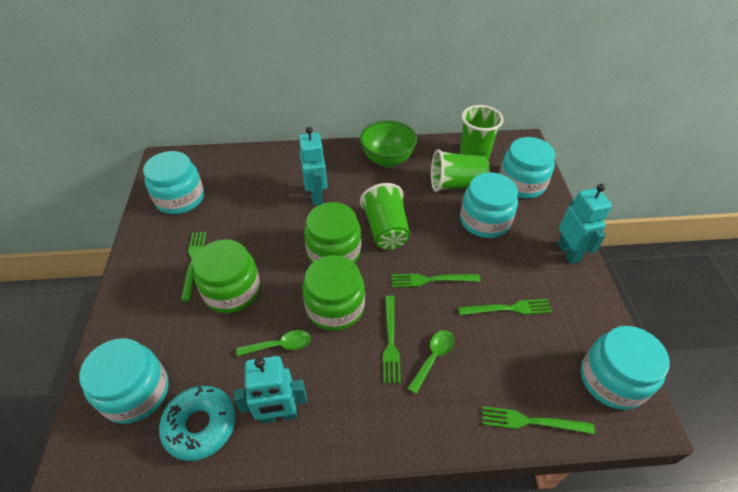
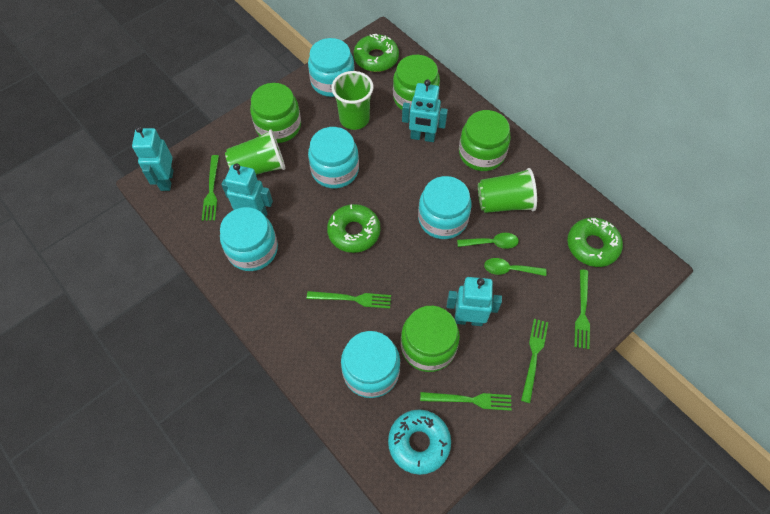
green bowl: 1 -> 0
green donut: 0 -> 3
green jar: 3 -> 4
turquoise robot: 3 -> 4

